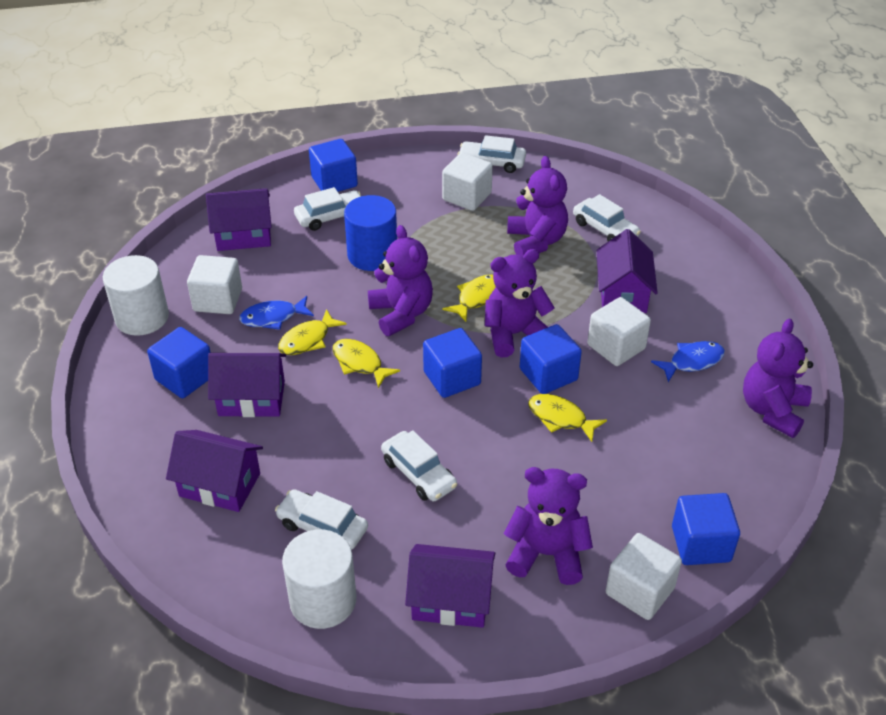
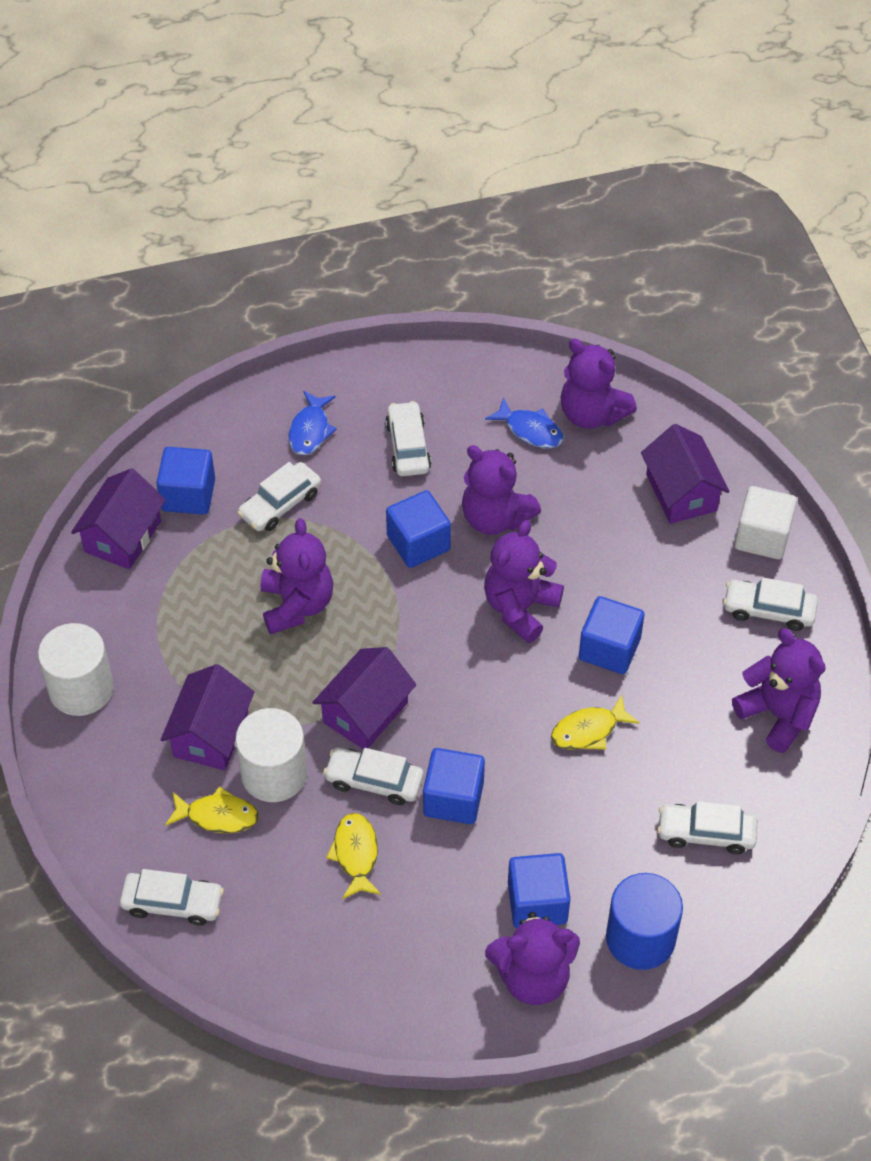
purple house: 5 -> 4
purple teddy bear: 5 -> 6
white car: 5 -> 6
white cube: 4 -> 1
yellow fish: 4 -> 3

